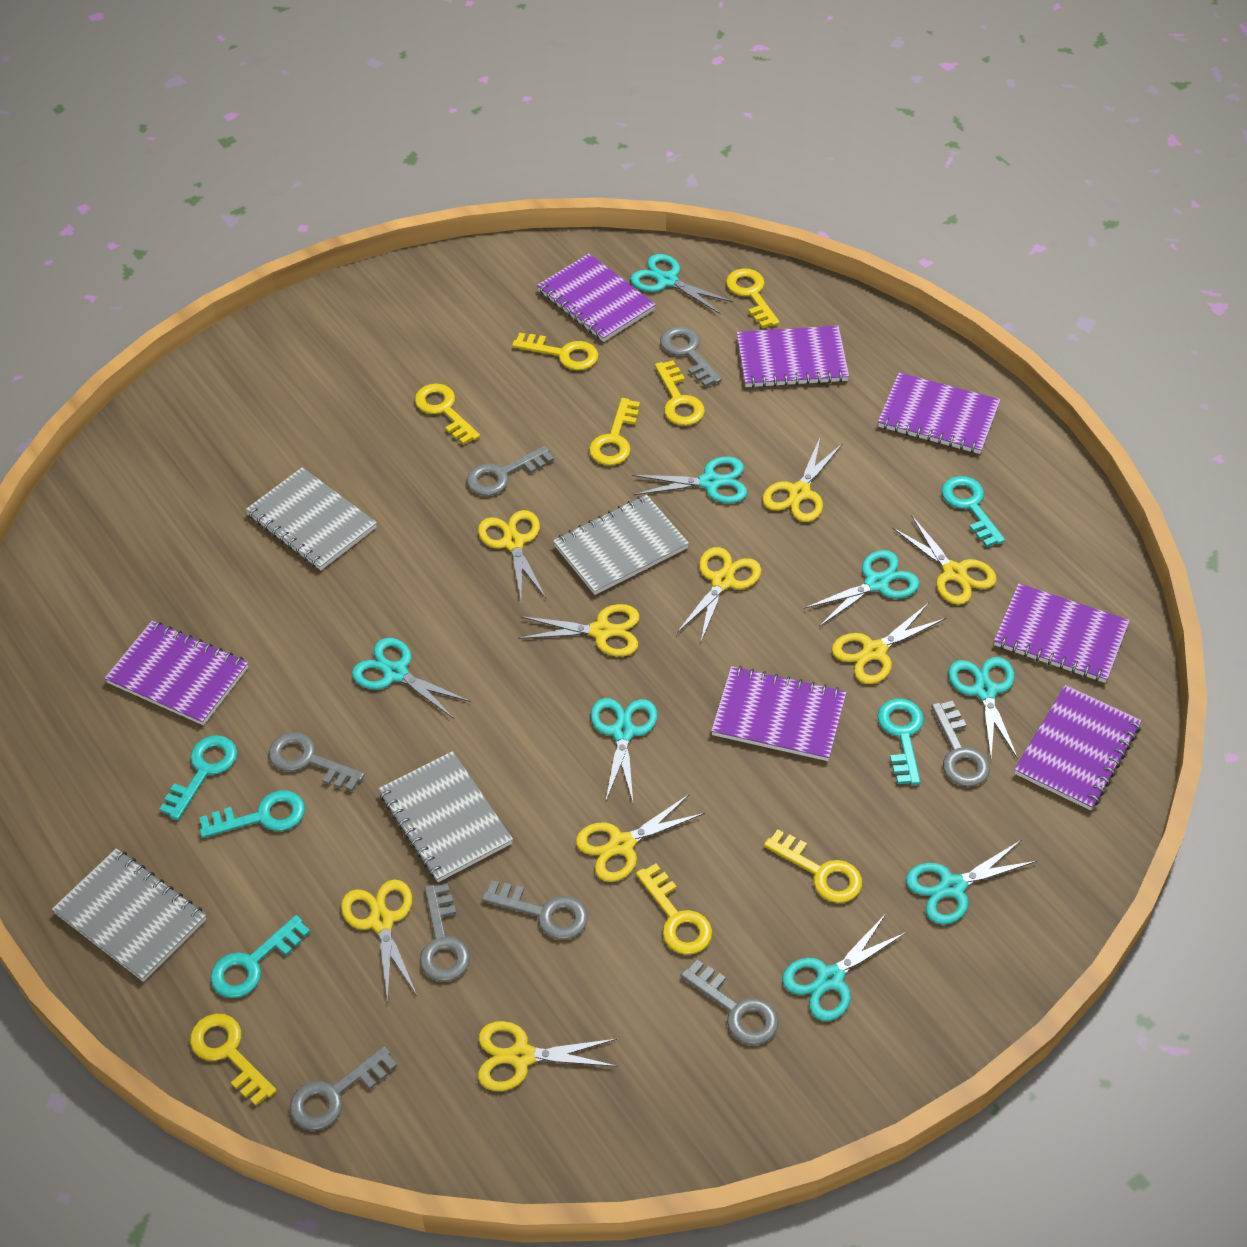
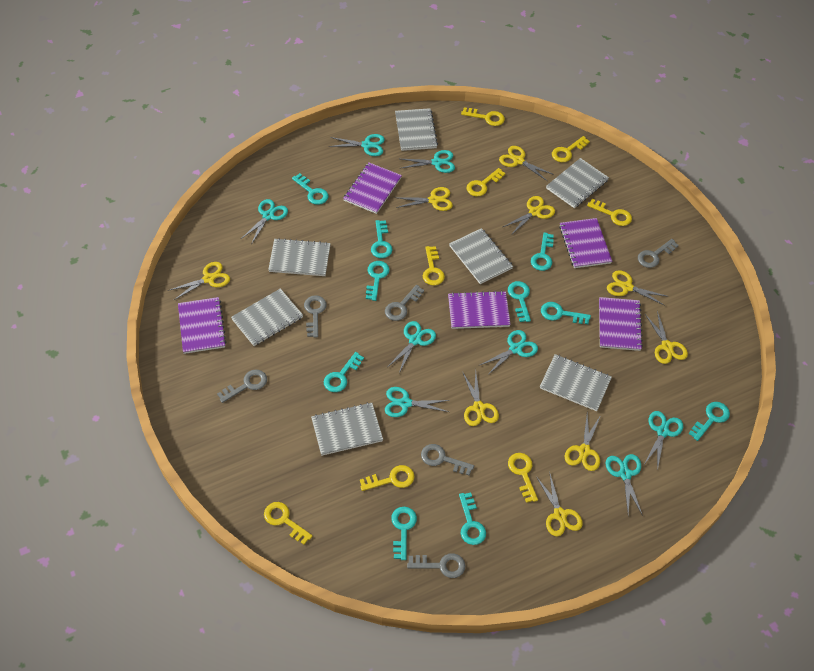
grey key: 8 -> 6
grey notebook: 4 -> 7
purple notebook: 7 -> 5
turquoise key: 5 -> 10

